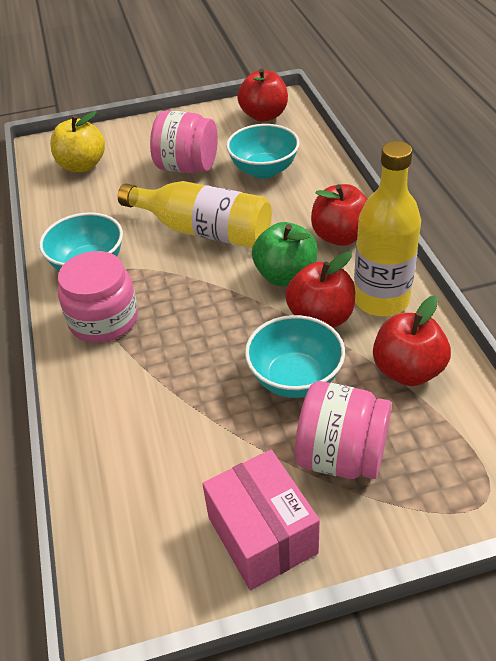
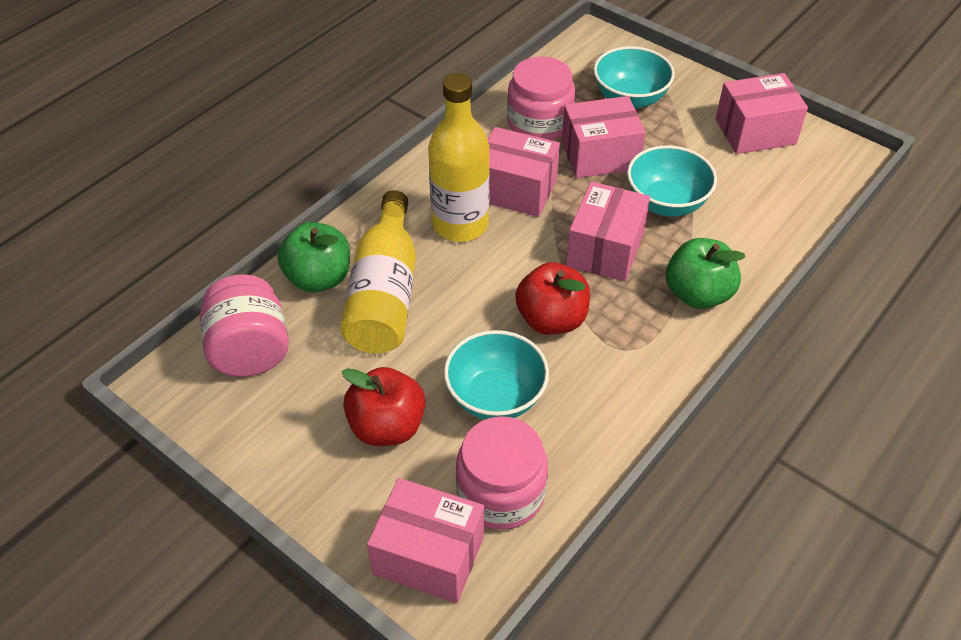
green apple: 1 -> 2
pink box: 1 -> 5
red apple: 4 -> 2
yellow apple: 1 -> 0

